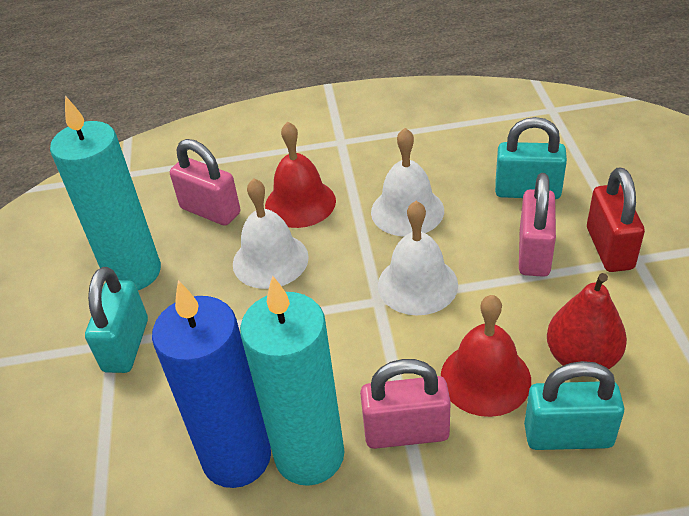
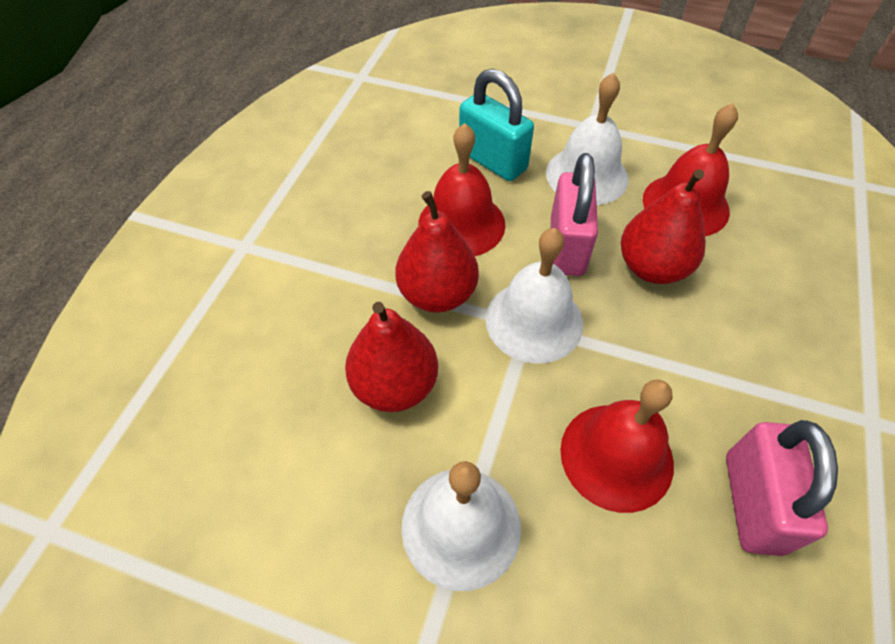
blue candle: 1 -> 0
pink padlock: 3 -> 2
red bell: 2 -> 3
red padlock: 1 -> 0
red pear: 1 -> 3
turquoise candle: 2 -> 0
turquoise padlock: 3 -> 1

